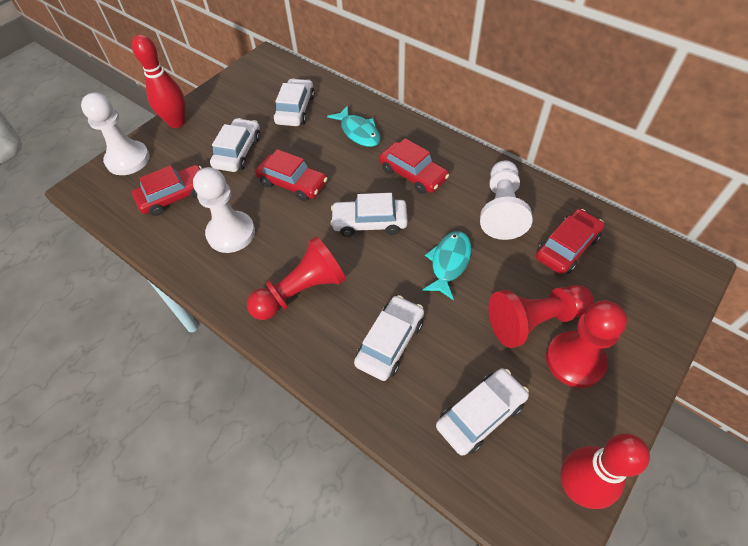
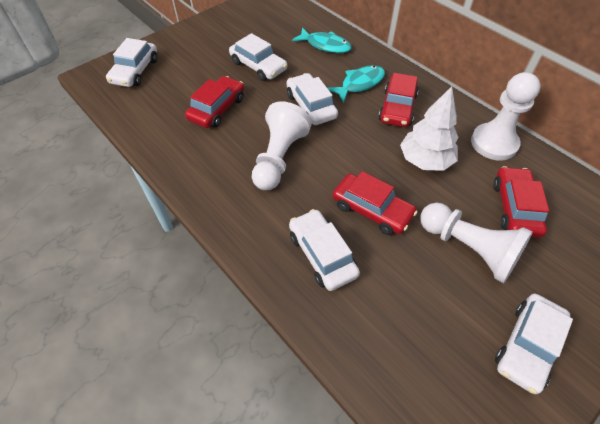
red bowling pin: 2 -> 0
red pawn: 3 -> 0
white tree: 0 -> 1

